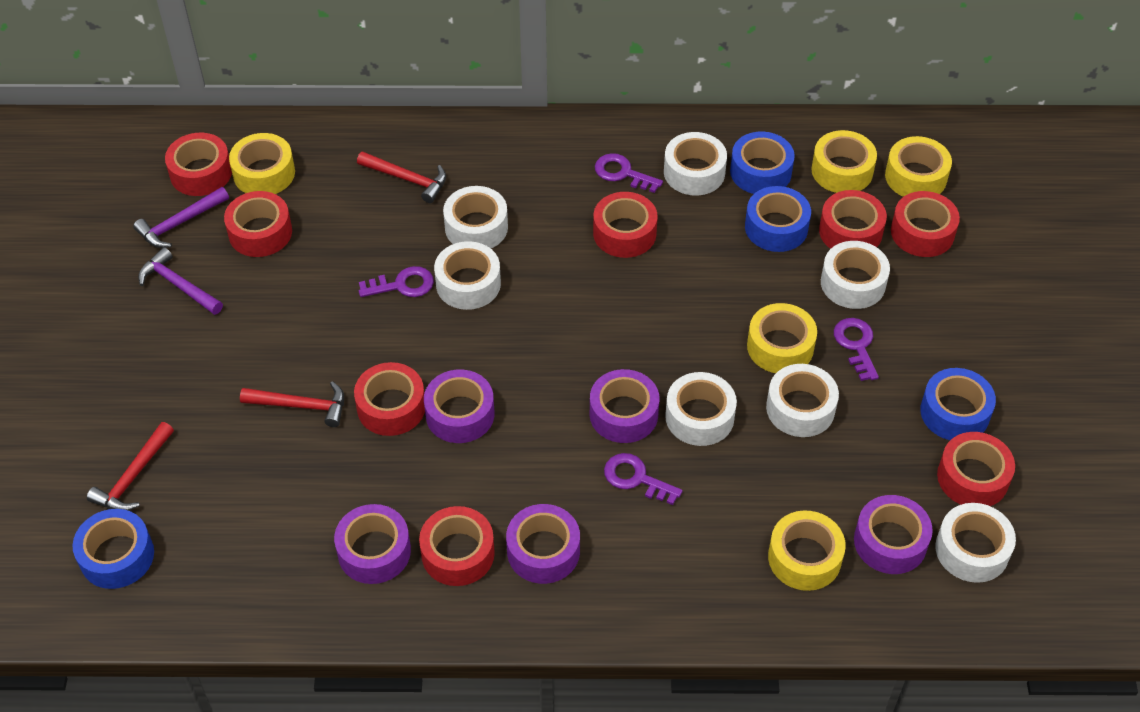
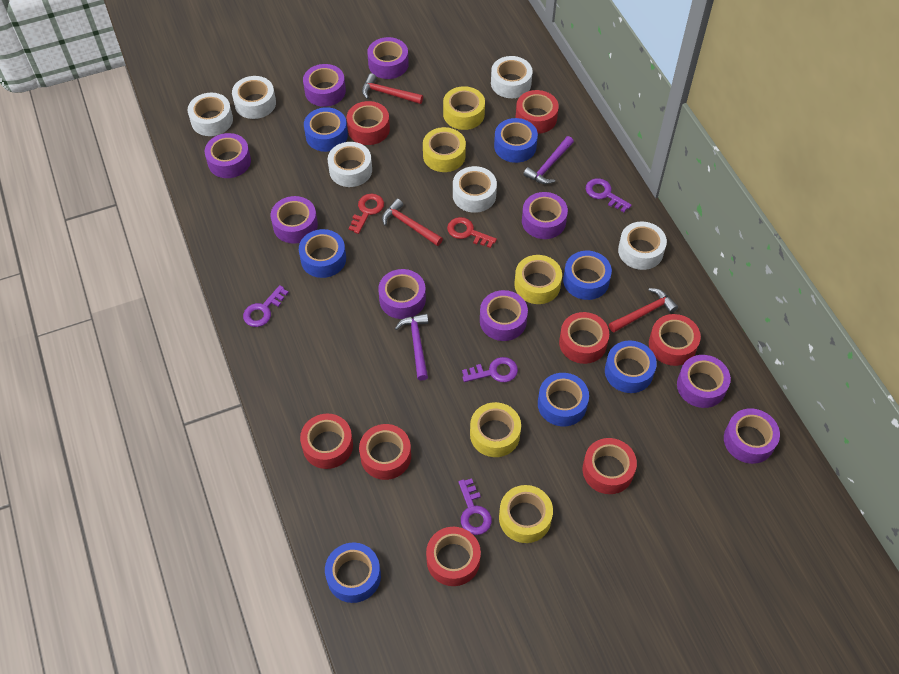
blue tape: 4 -> 7
purple tape: 5 -> 9
red key: 0 -> 2
white tape: 7 -> 6

